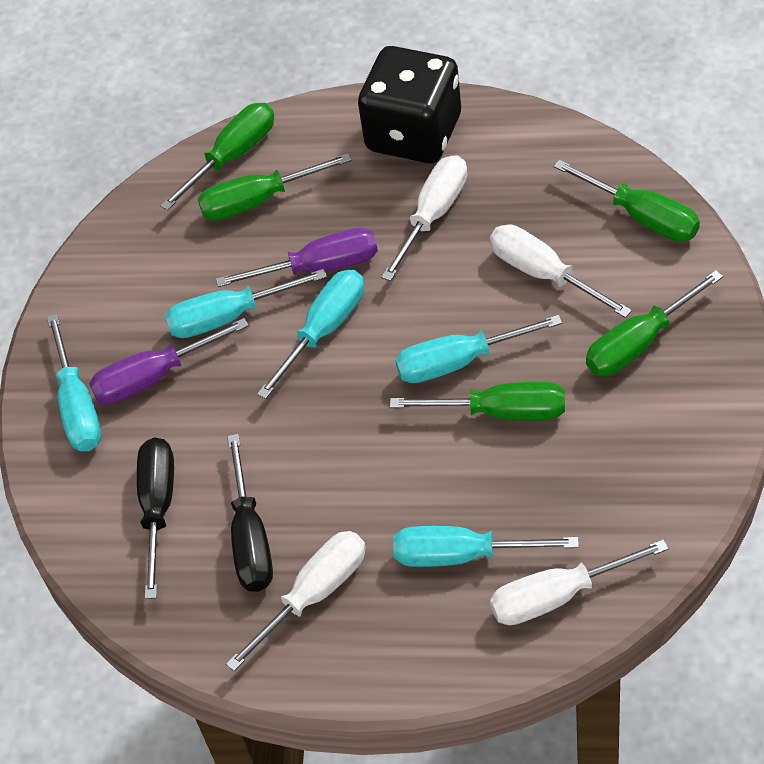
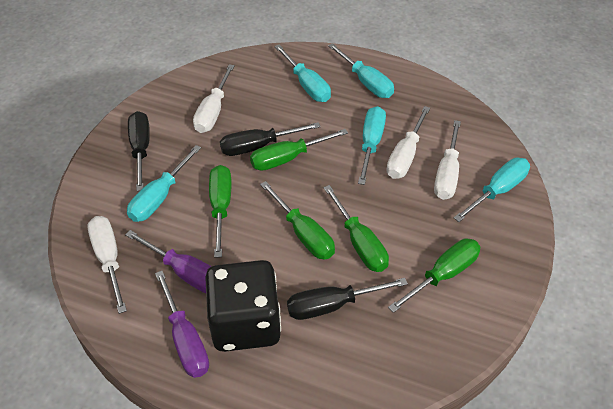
black screwdriver: 2 -> 3

